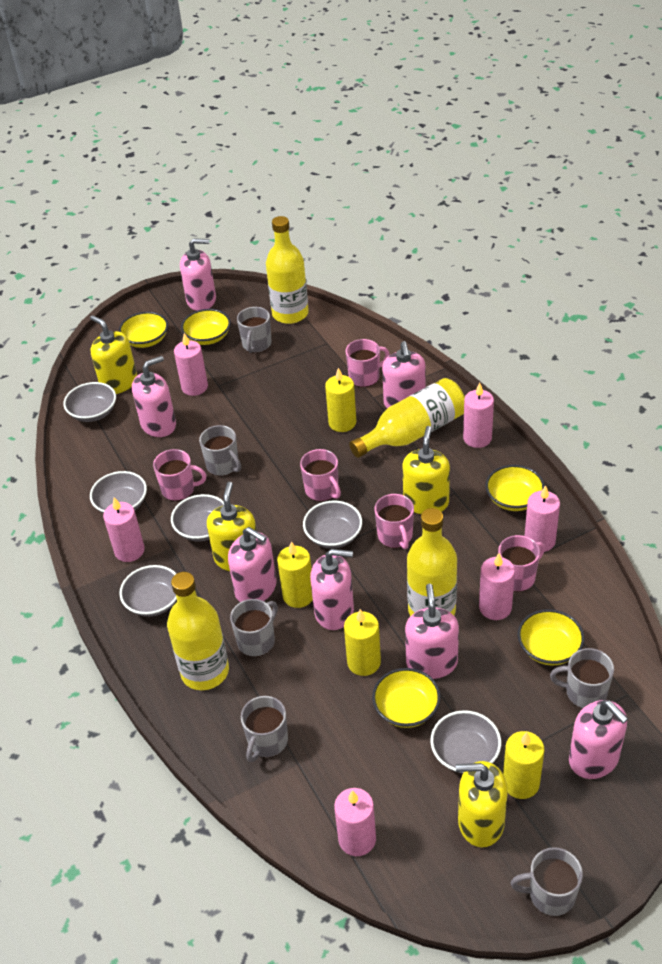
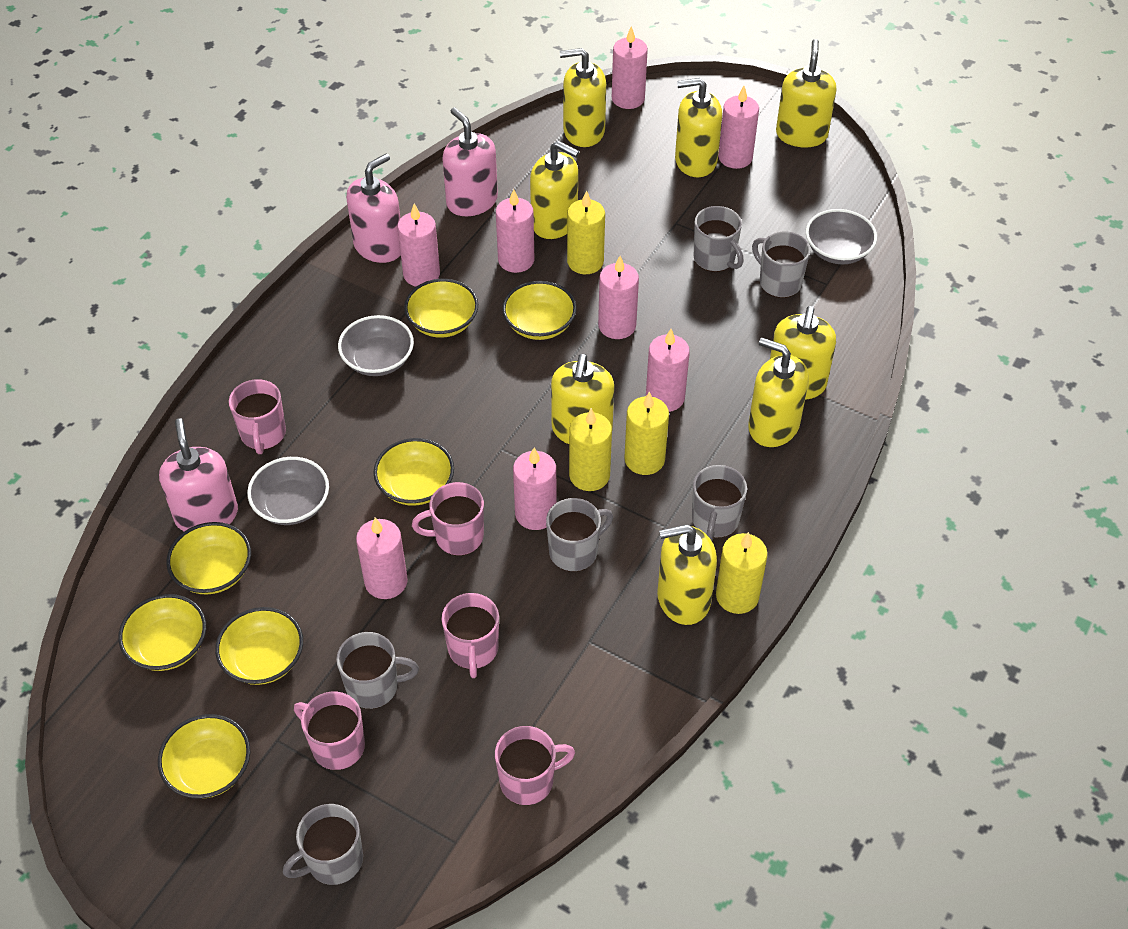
grey bowl: 6 -> 3
pink candle: 6 -> 8
pink soap dispenser: 7 -> 3
yellow bottle: 4 -> 0
yellow bowl: 5 -> 7
yellow soap dispenser: 4 -> 8

